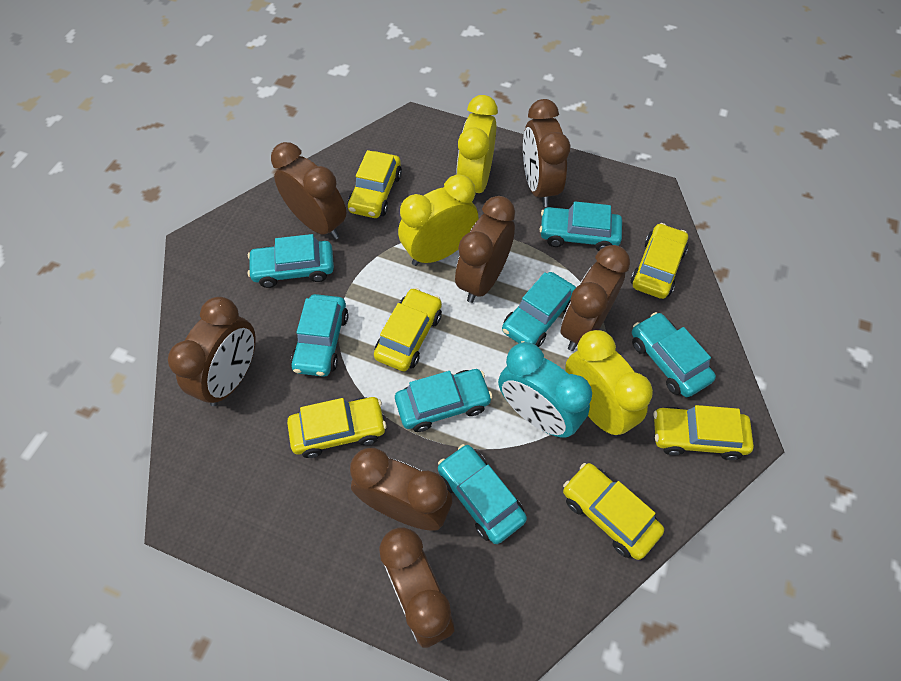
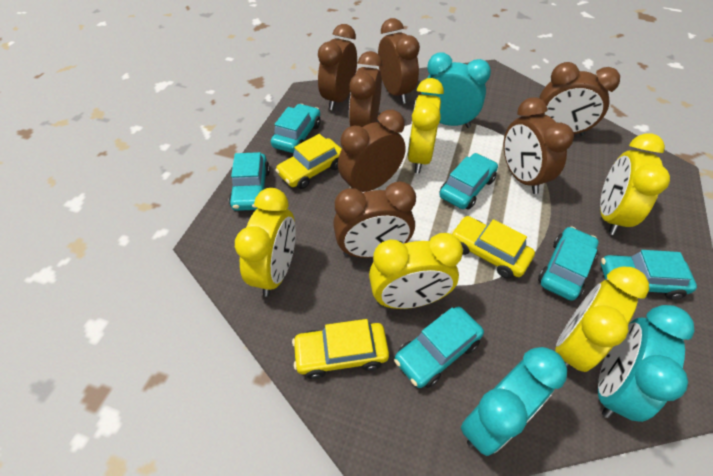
turquoise car: 7 -> 6
turquoise clock: 1 -> 3
yellow car: 6 -> 3
yellow clock: 3 -> 5

